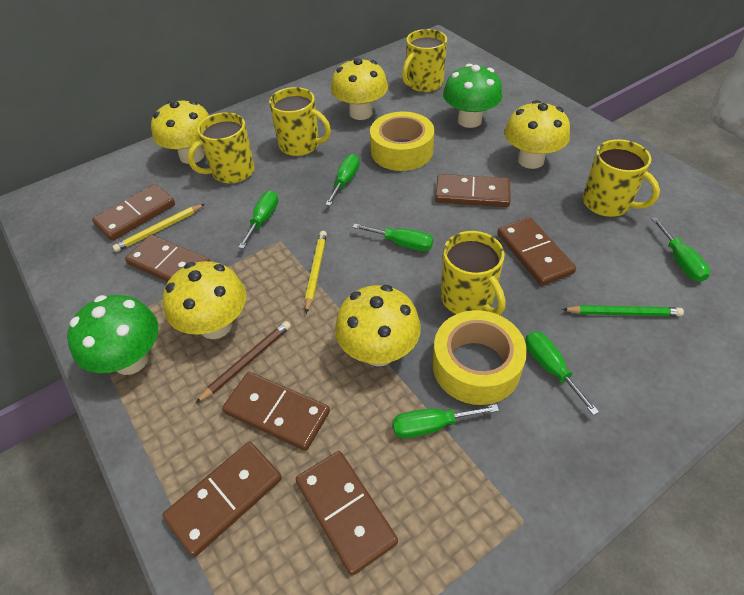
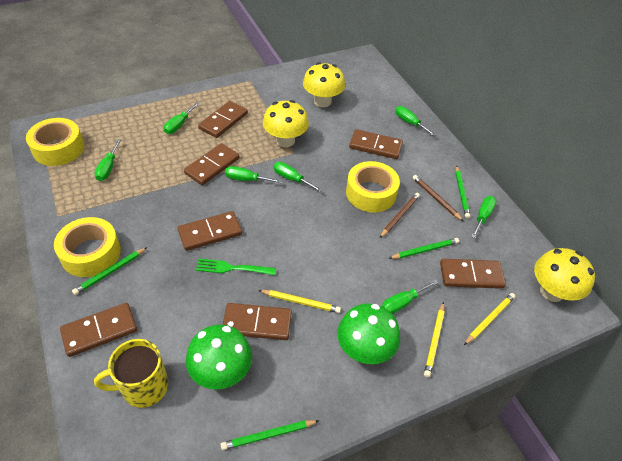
brown pencil: 1 -> 2
green fork: 0 -> 1
green pencil: 1 -> 4
green screwdriver: 6 -> 7
yellow mug: 5 -> 1
yellow mushroom: 5 -> 3
yellow pencil: 2 -> 3
yellow tape: 2 -> 3

